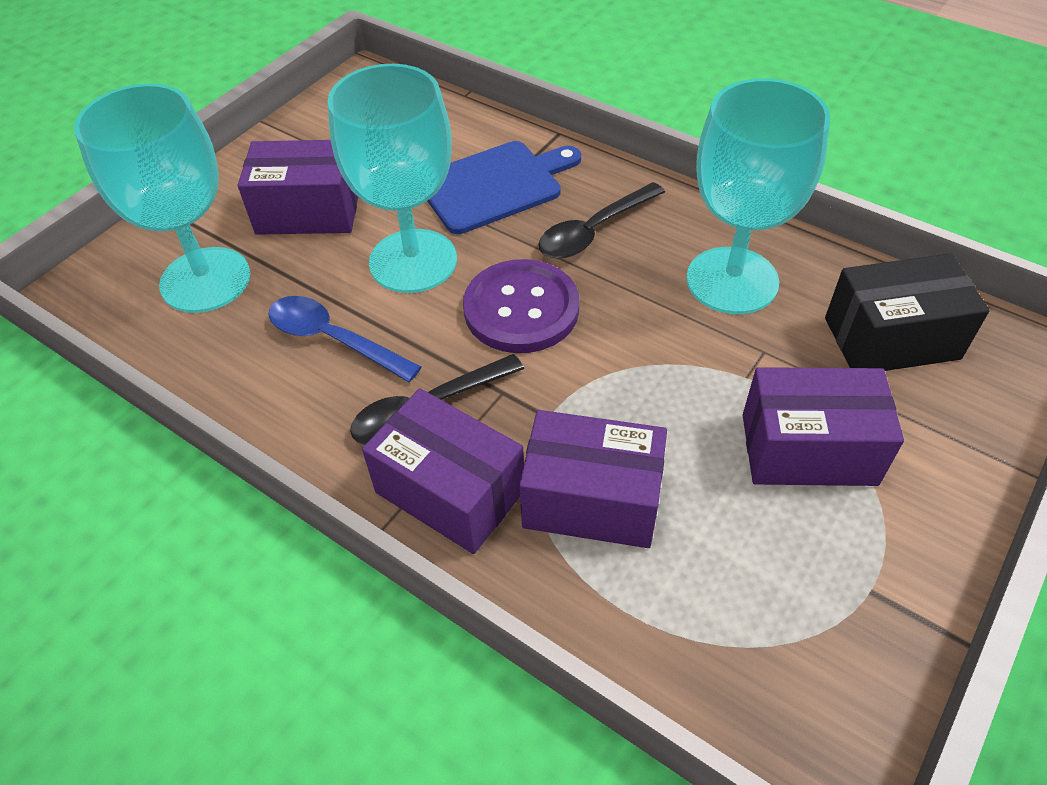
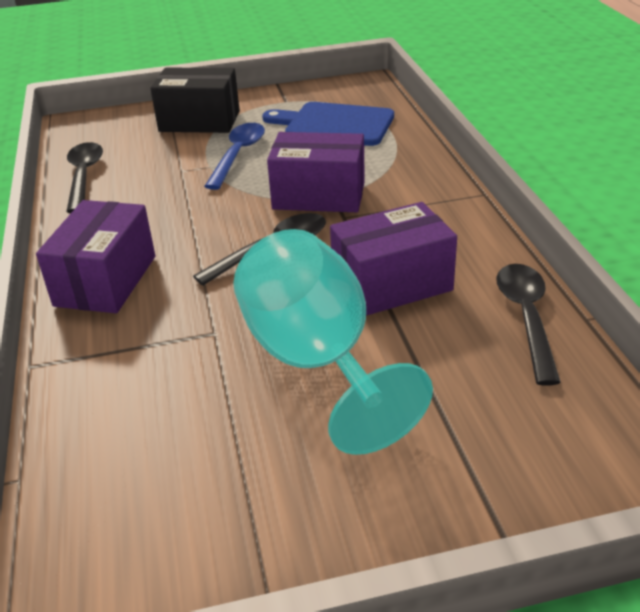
black spoon: 2 -> 3
purple box: 4 -> 3
purple button: 1 -> 0
turquoise goblet: 3 -> 1

